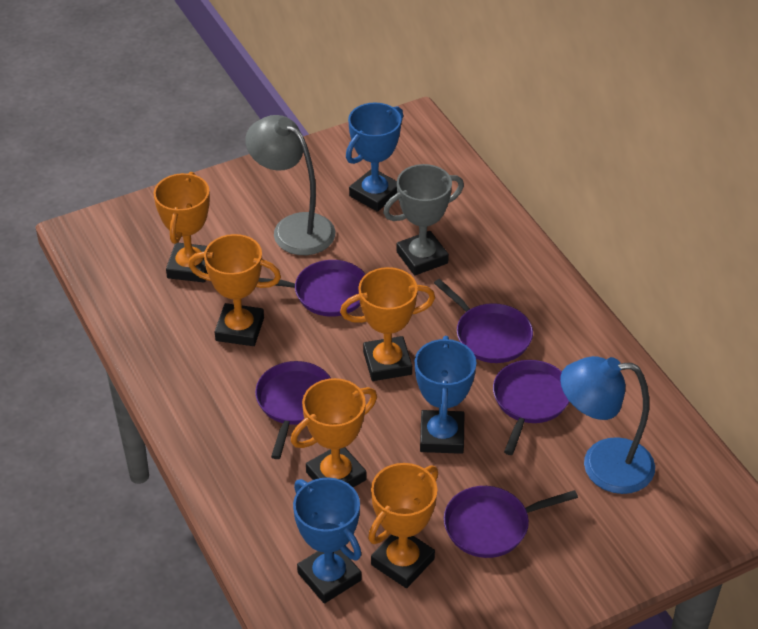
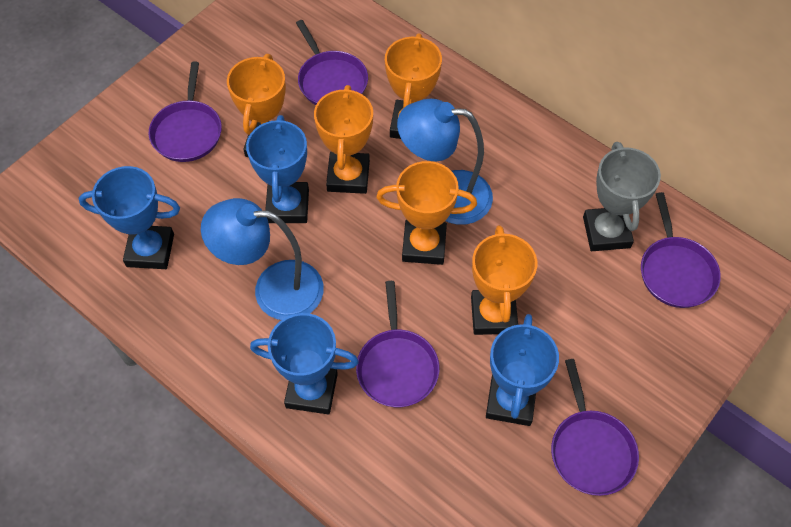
blue lamp: 1 -> 2
blue trophy: 3 -> 4
grey lamp: 1 -> 0

